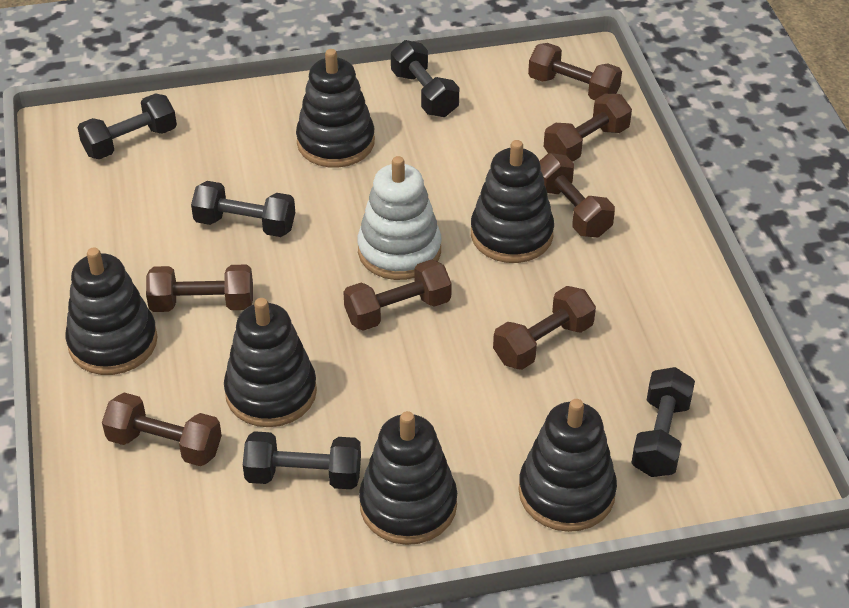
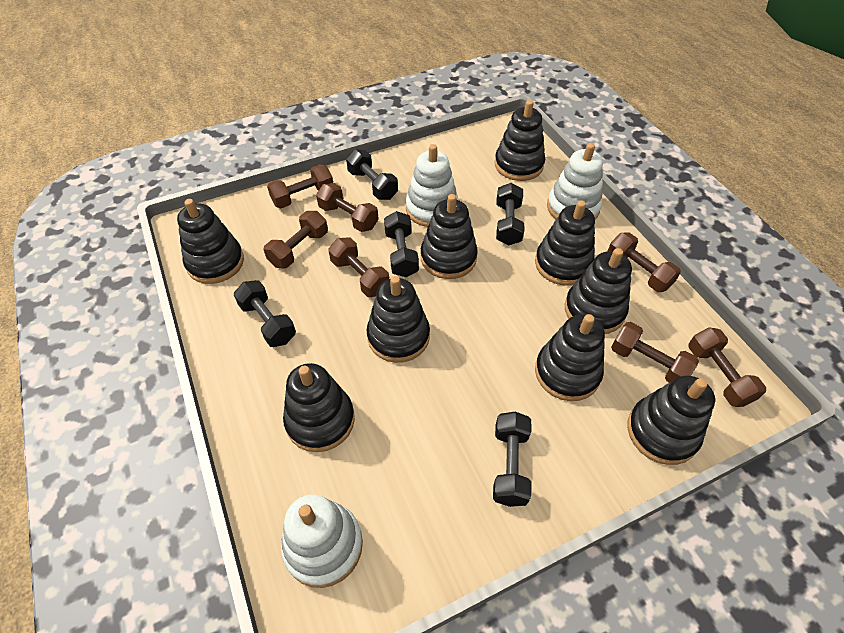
black stacking toy: 6 -> 9
white stacking toy: 1 -> 3

